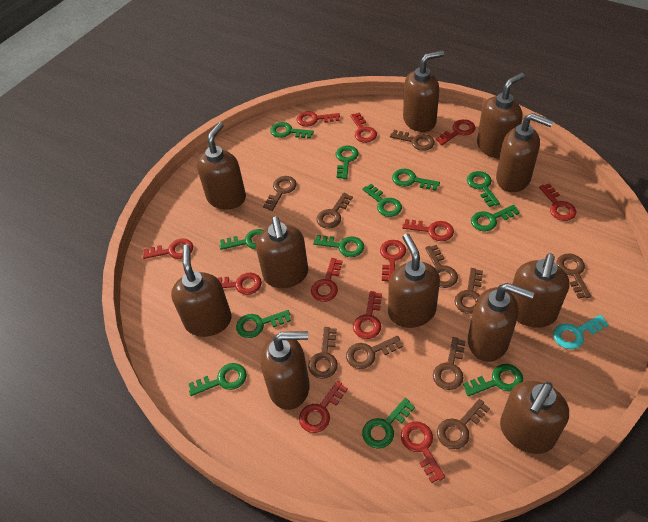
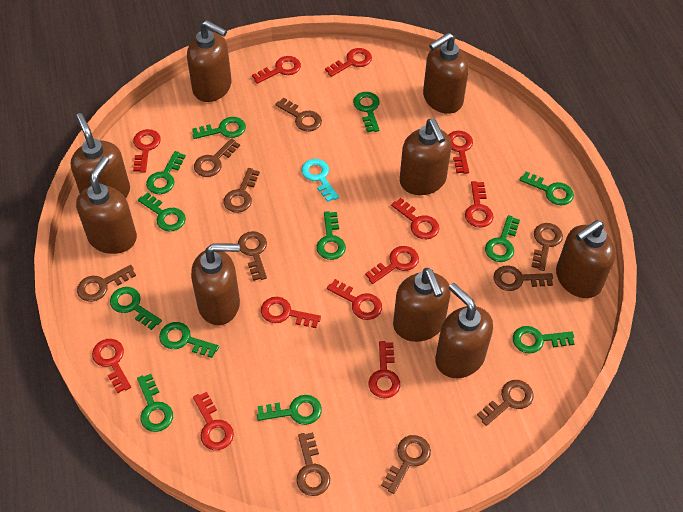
brown soap dispenser: 11 -> 9

